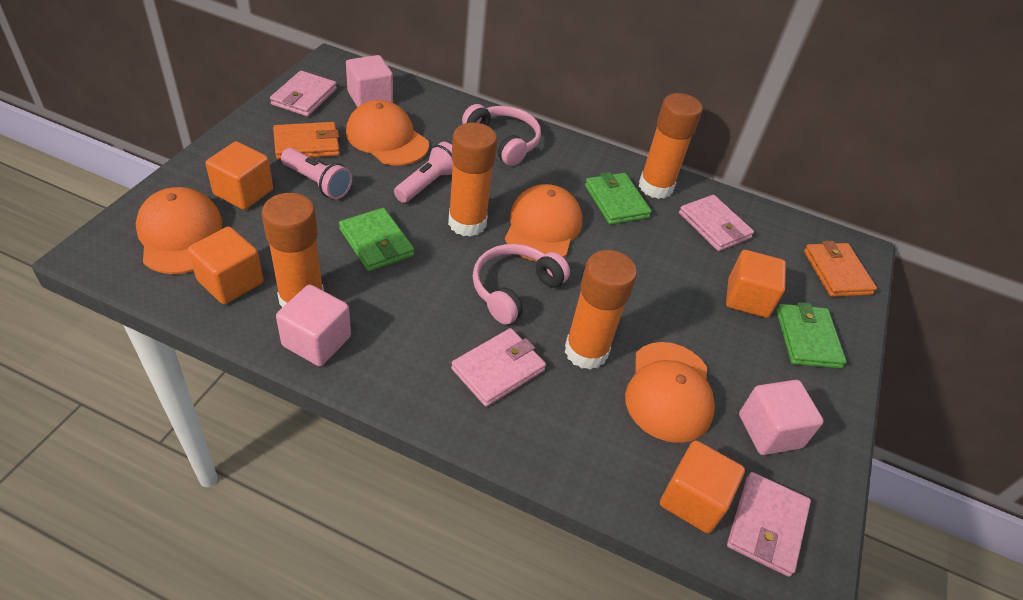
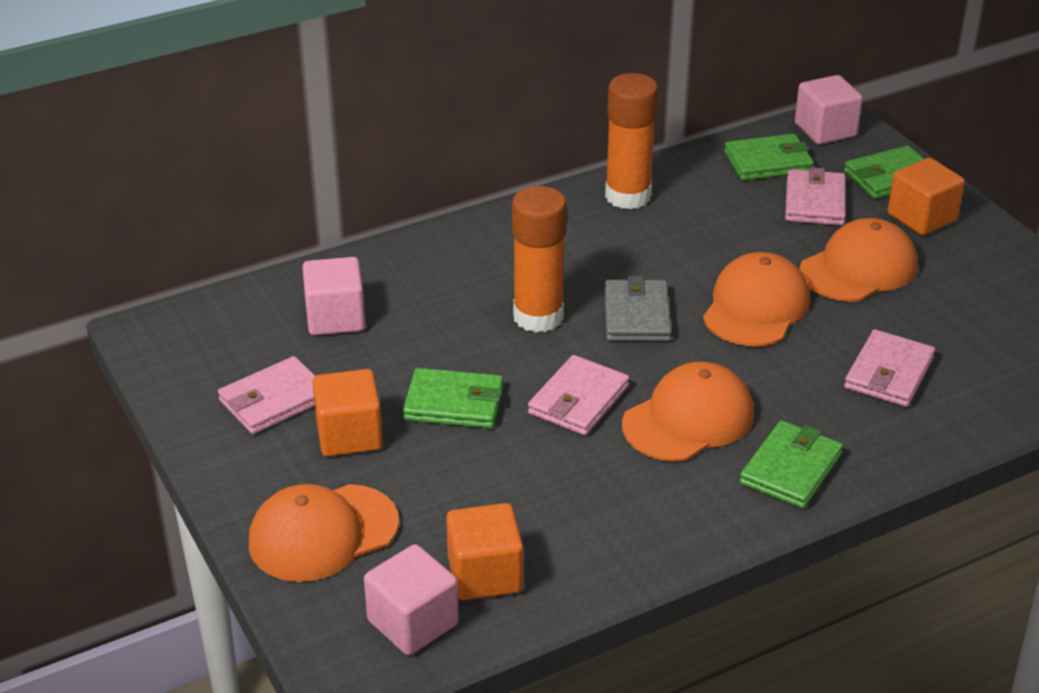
green wallet: 3 -> 4
grey wallet: 0 -> 1
orange cube: 4 -> 3
orange glue stick: 4 -> 2
orange wallet: 2 -> 0
pink flashlight: 2 -> 0
pink headphones: 2 -> 0

